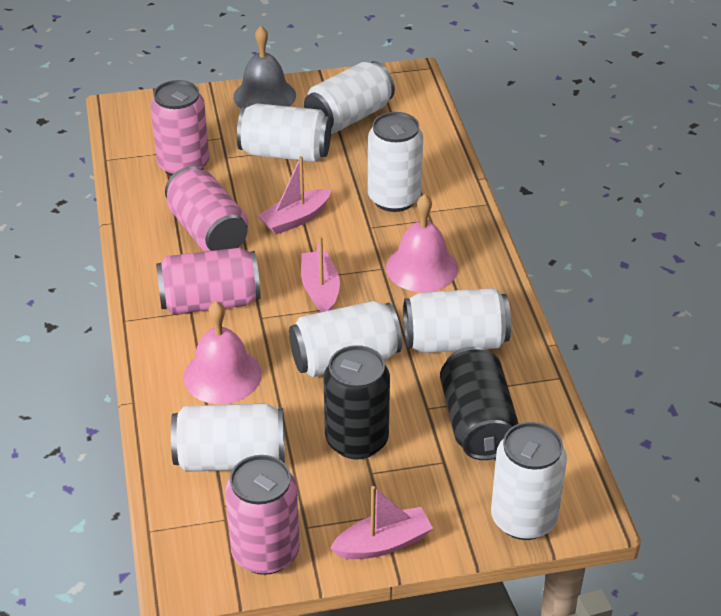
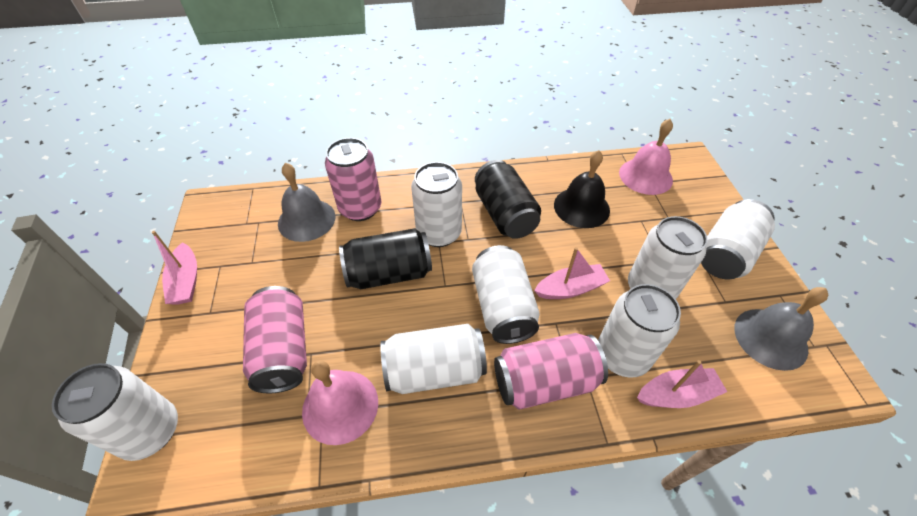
black bell: 0 -> 1
grey bell: 1 -> 2
pink can: 4 -> 3

